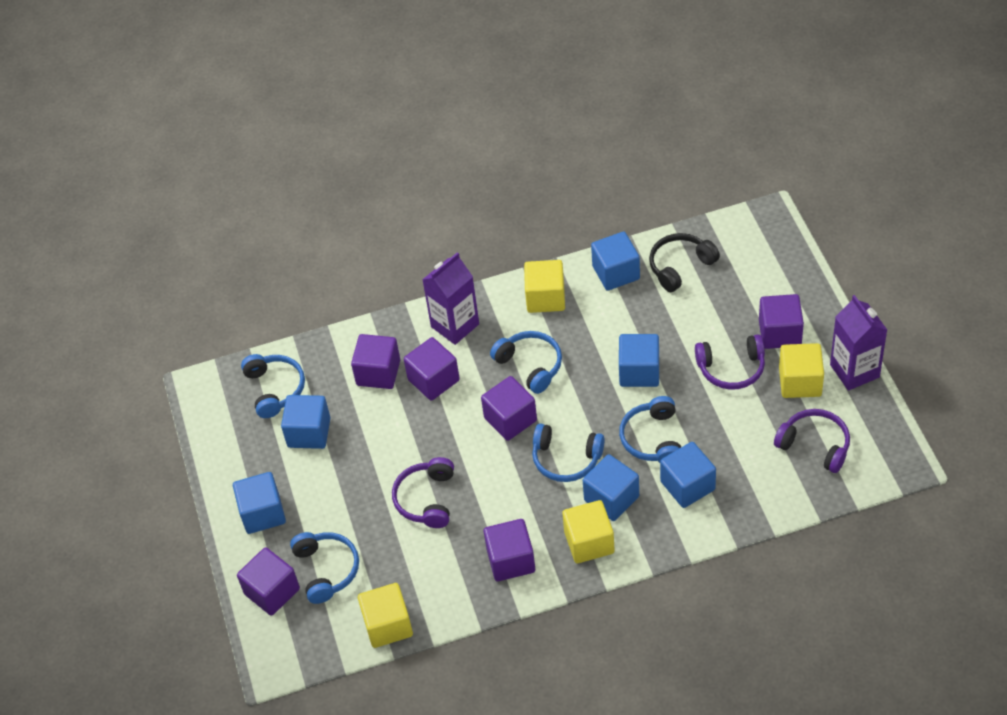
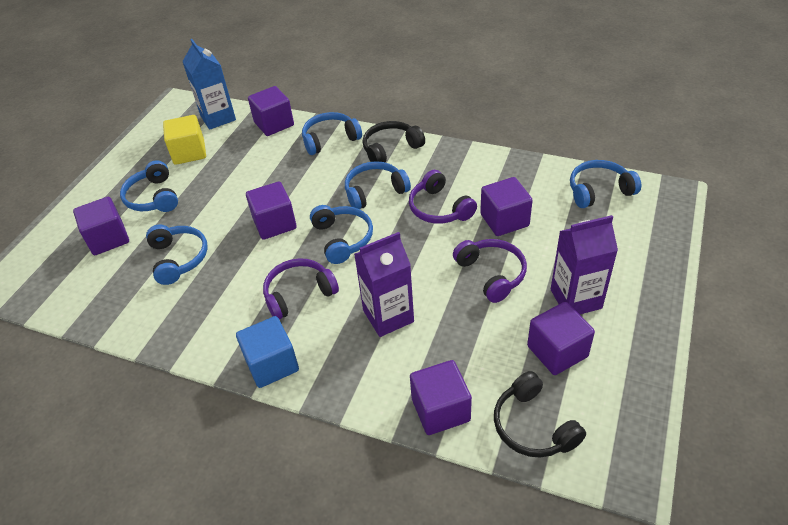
black headphones: 1 -> 2
blue carton: 0 -> 1
blue cube: 6 -> 1
blue headphones: 5 -> 6
yellow cube: 4 -> 1

